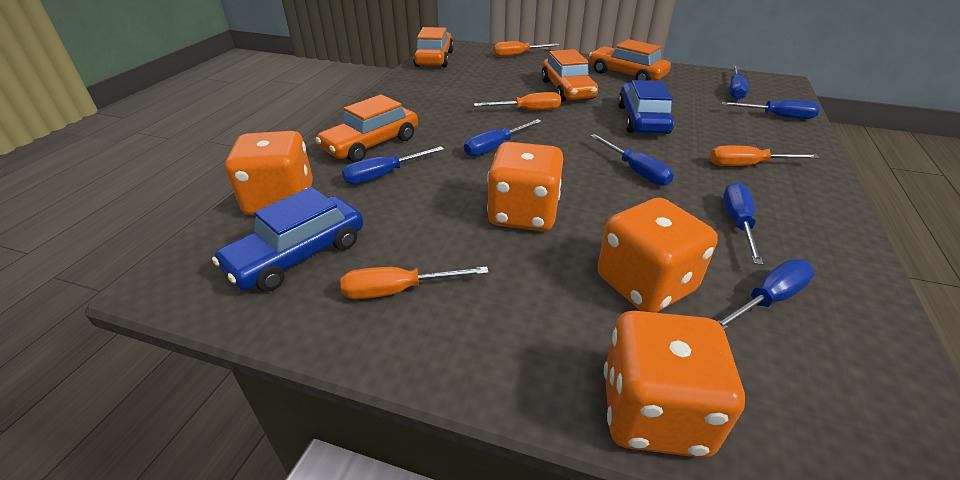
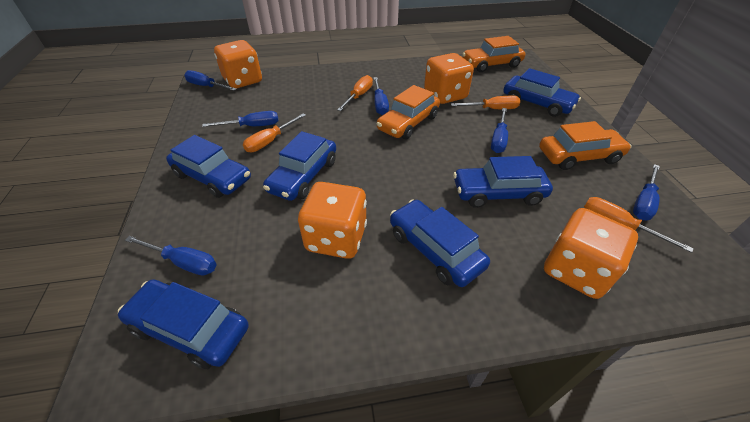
blue car: 2 -> 6
blue screwdriver: 7 -> 6
orange car: 4 -> 3

